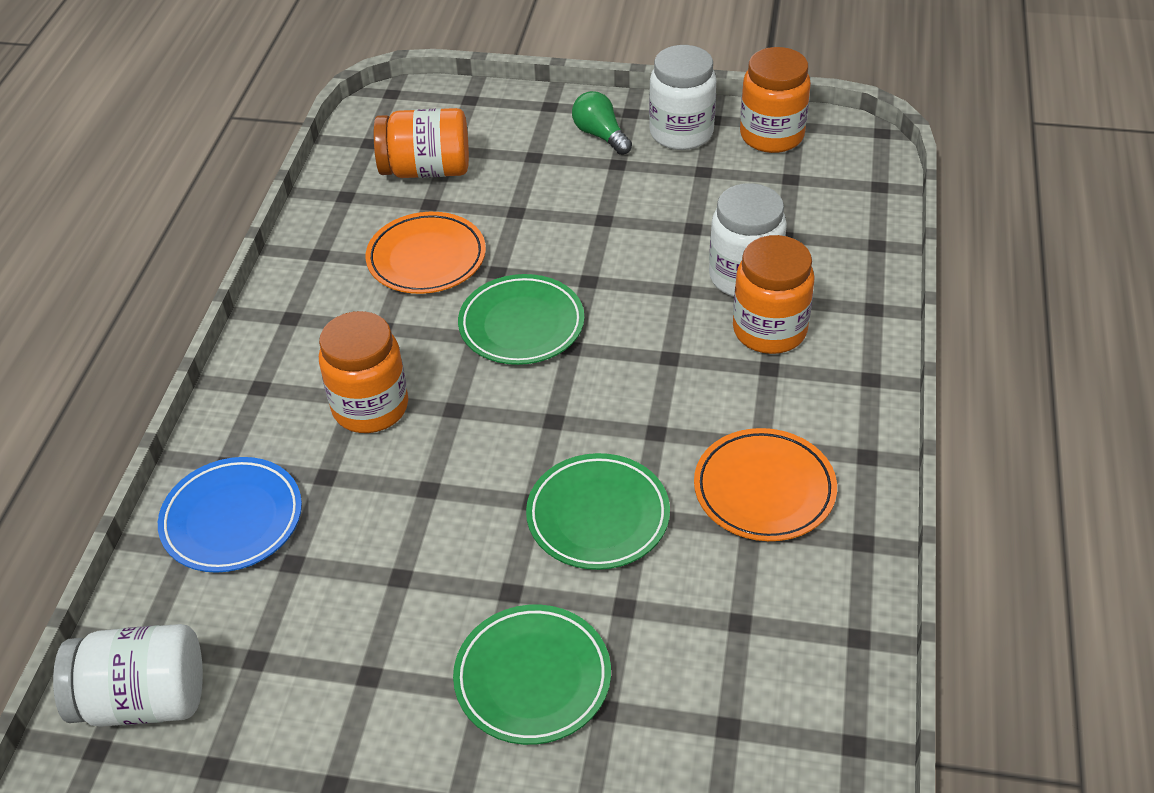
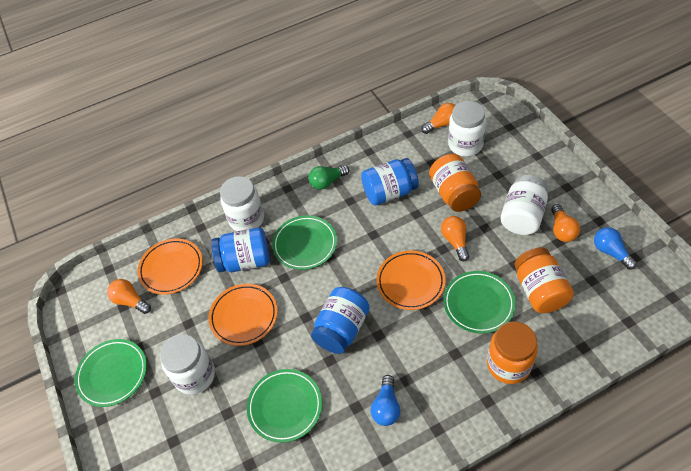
blue jar: 0 -> 3
blue light bulb: 0 -> 2
blue plate: 1 -> 0
green plate: 3 -> 4
orange jar: 4 -> 3
orange light bulb: 0 -> 4
orange plate: 2 -> 3
white jar: 3 -> 4

